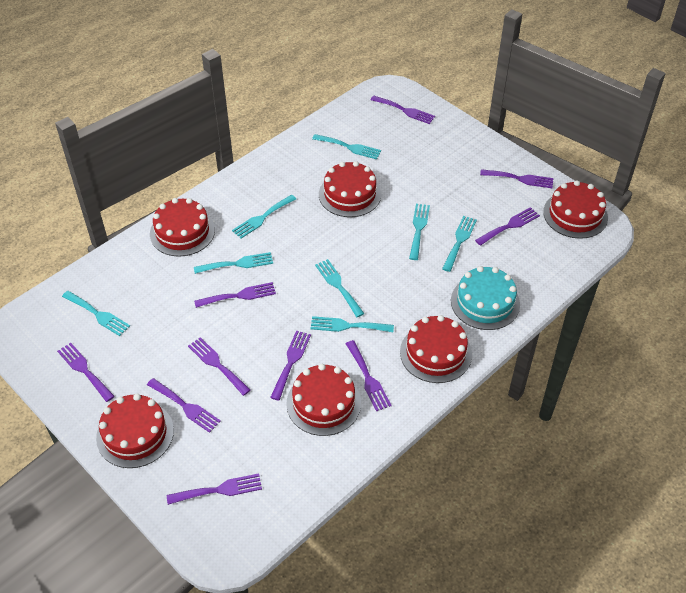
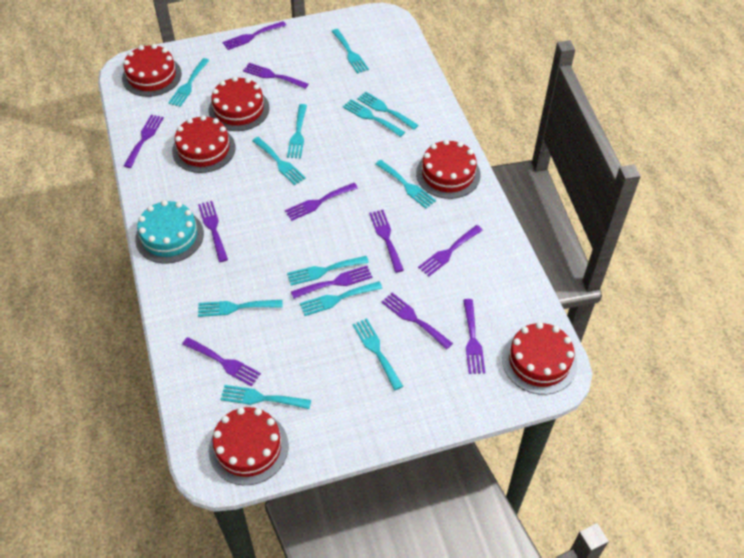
purple fork: 10 -> 11
turquoise fork: 8 -> 12

